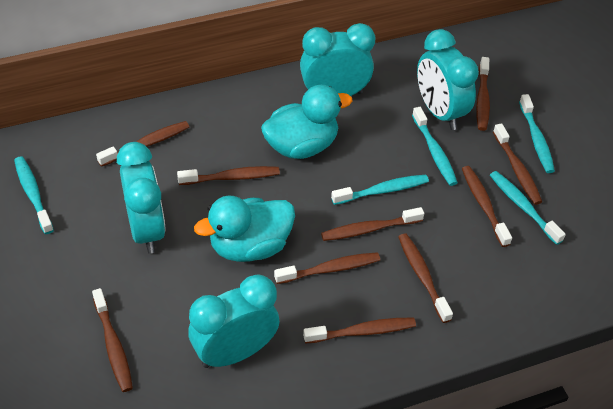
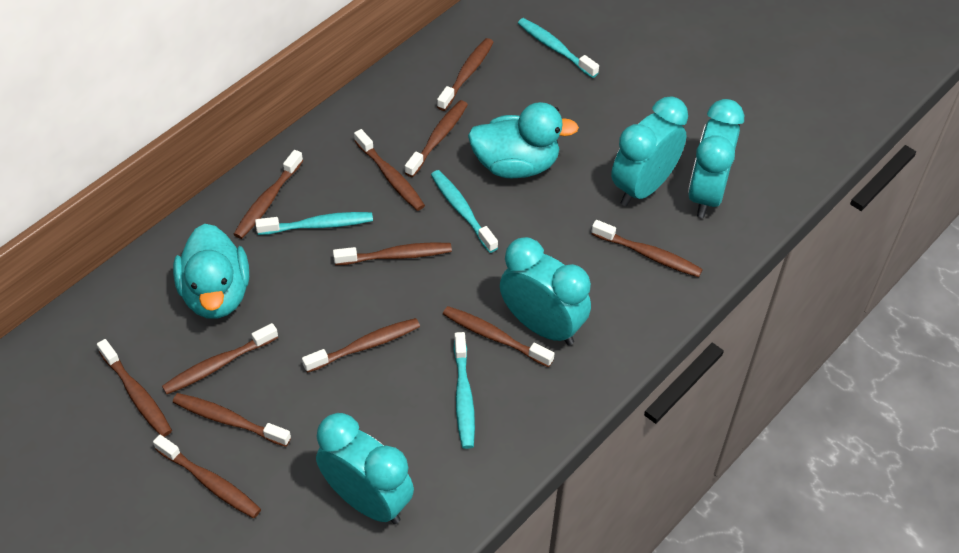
brown toothbrush: 10 -> 12
turquoise toothbrush: 5 -> 4

